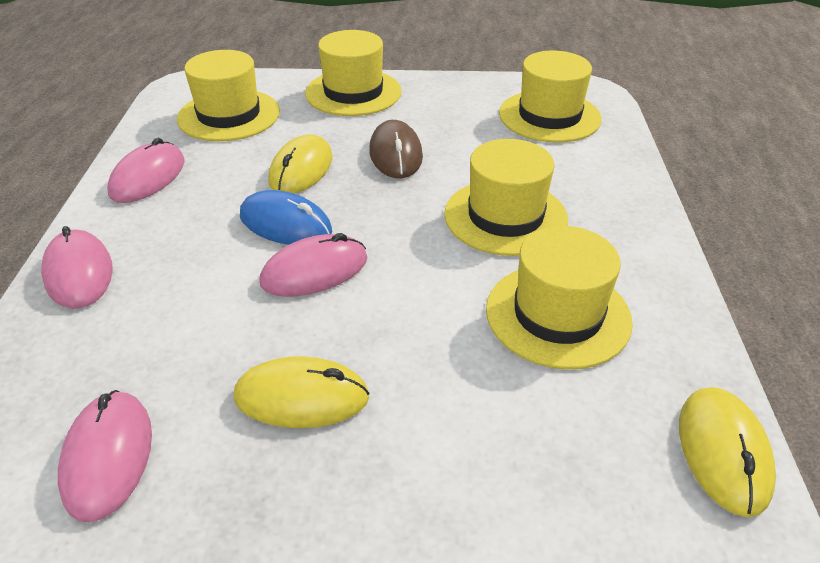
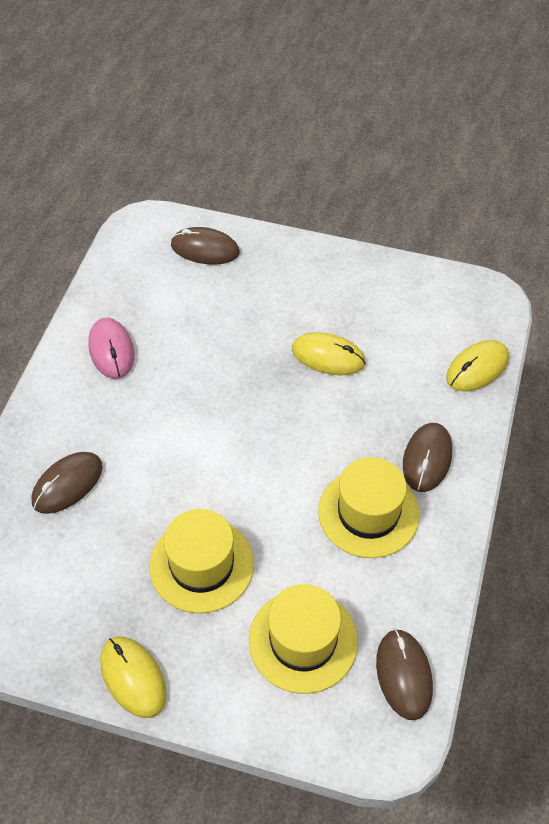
blue mouse: 1 -> 0
brown mouse: 1 -> 4
pink mouse: 4 -> 1
yellow hat: 5 -> 3

